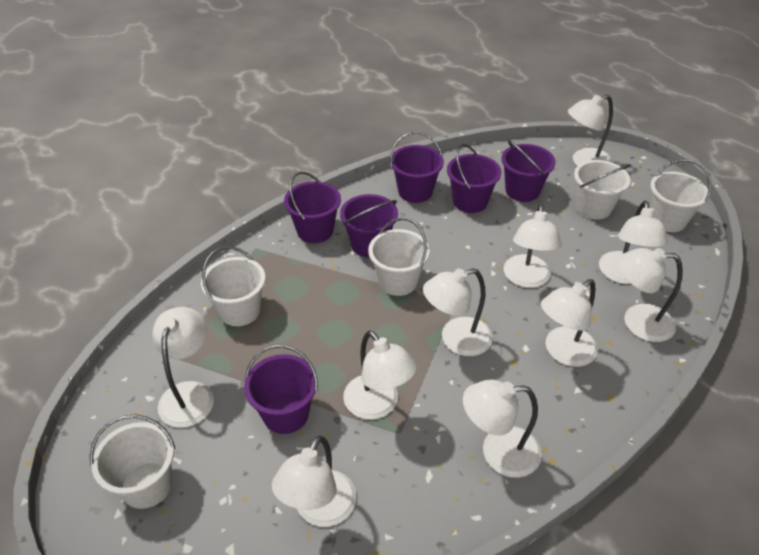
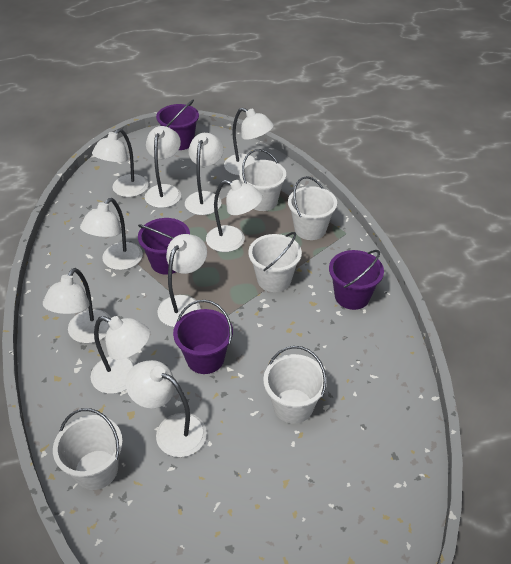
purple bucket: 6 -> 4

